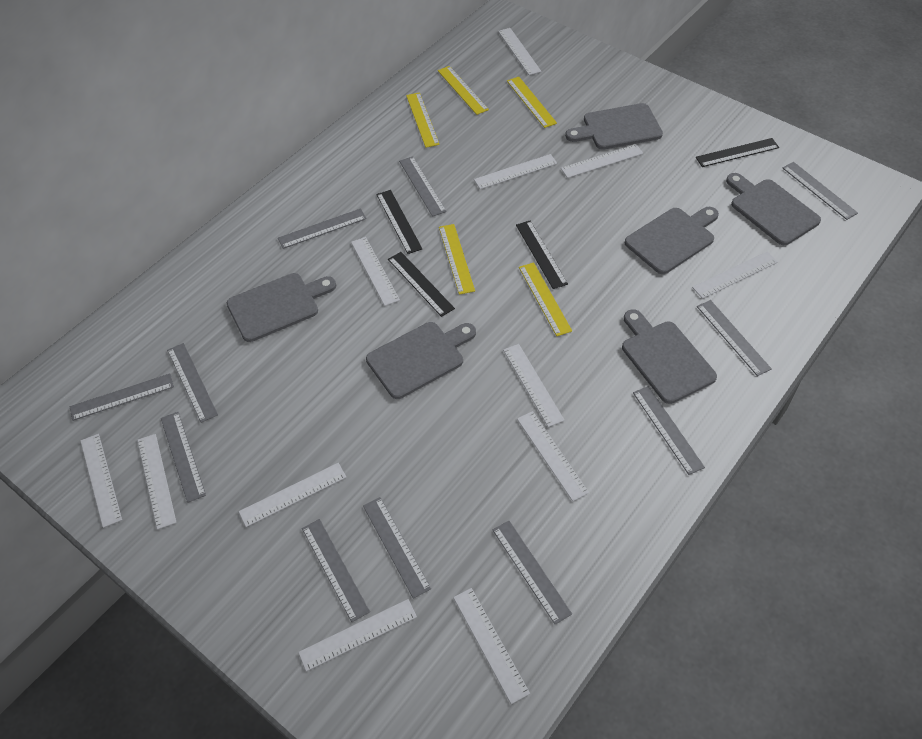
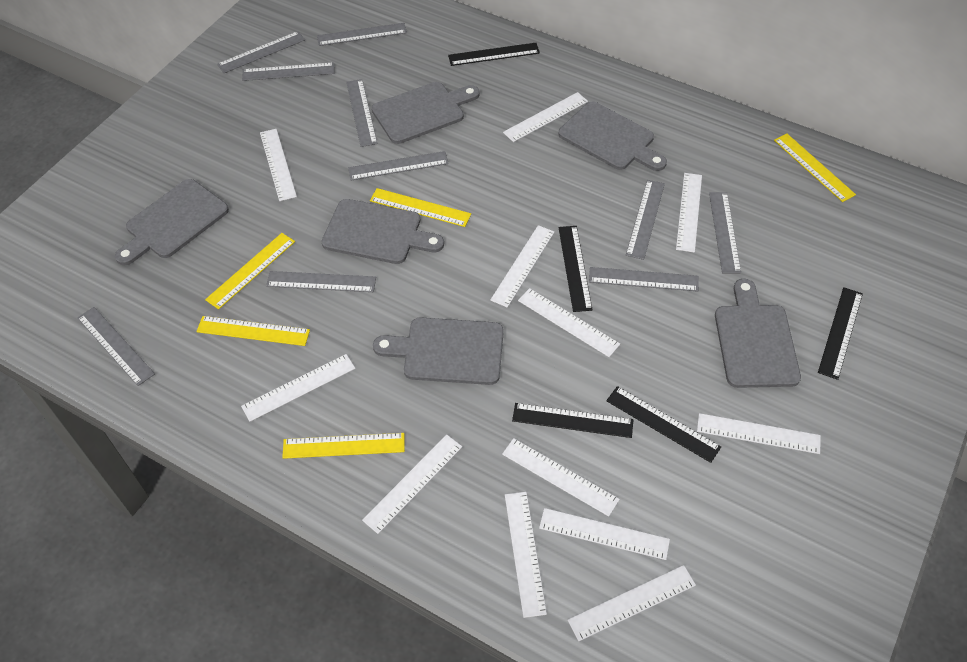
black ruler: 4 -> 5
grey ruler: 11 -> 10

